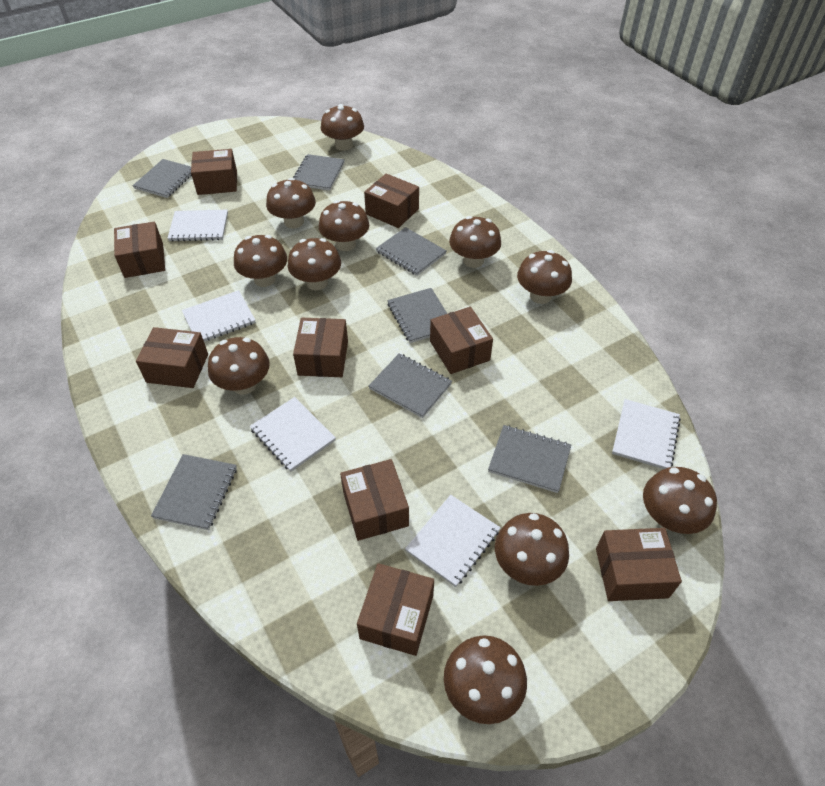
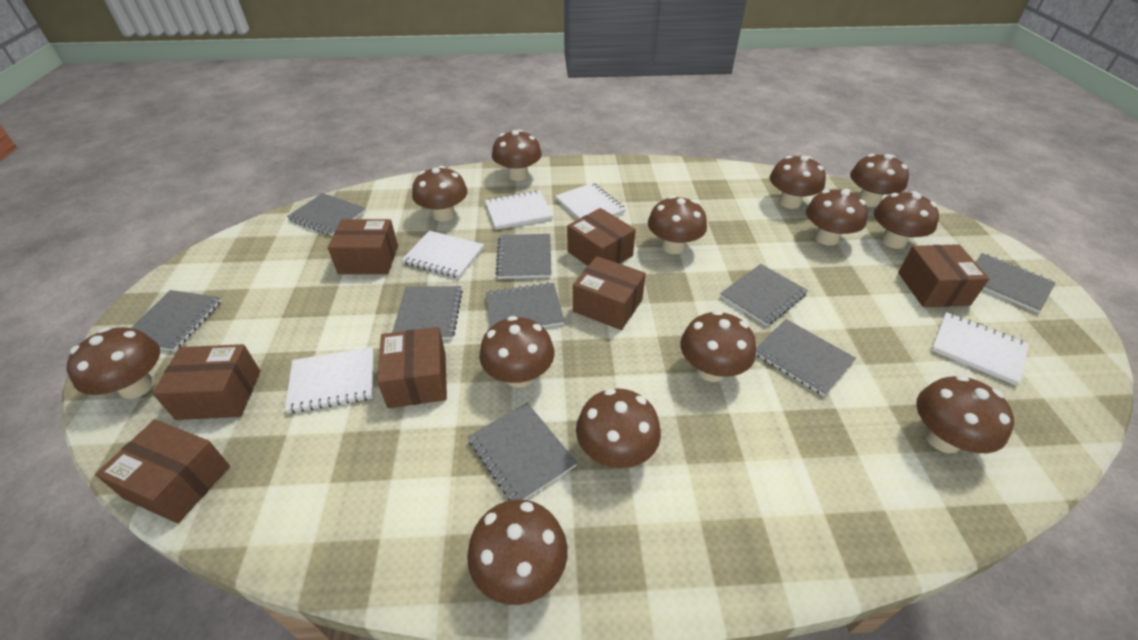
brown box: 9 -> 7
brown mushroom: 11 -> 13
grey notebook: 7 -> 9

